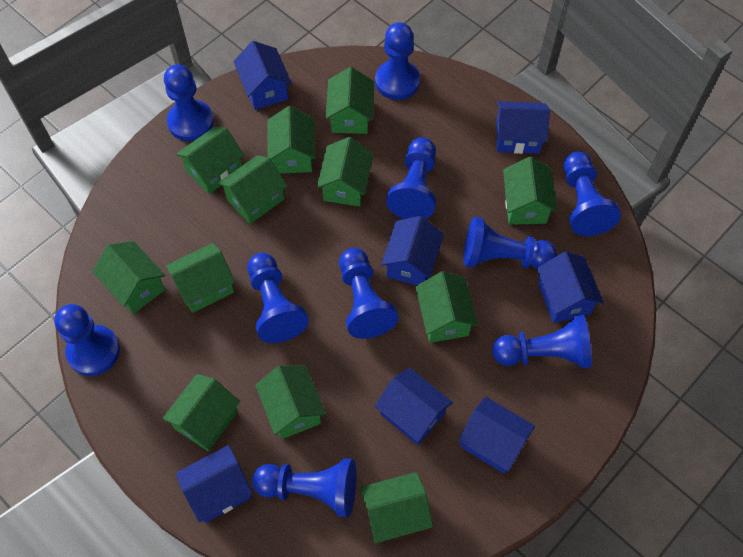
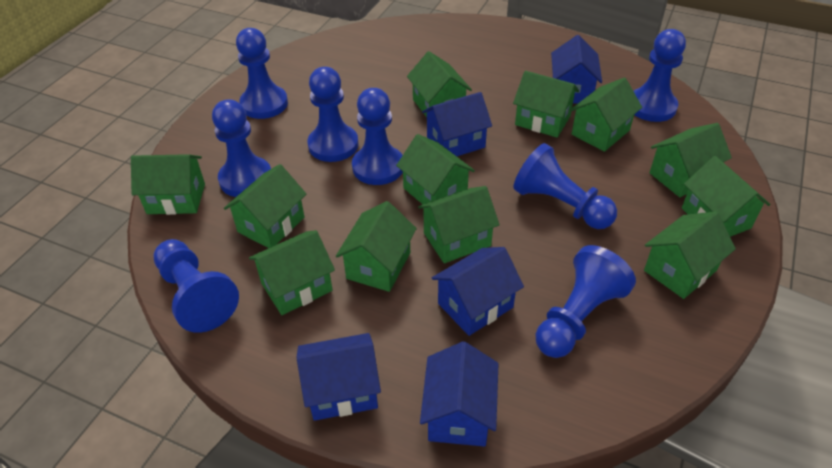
blue house: 7 -> 5
blue pawn: 10 -> 8

